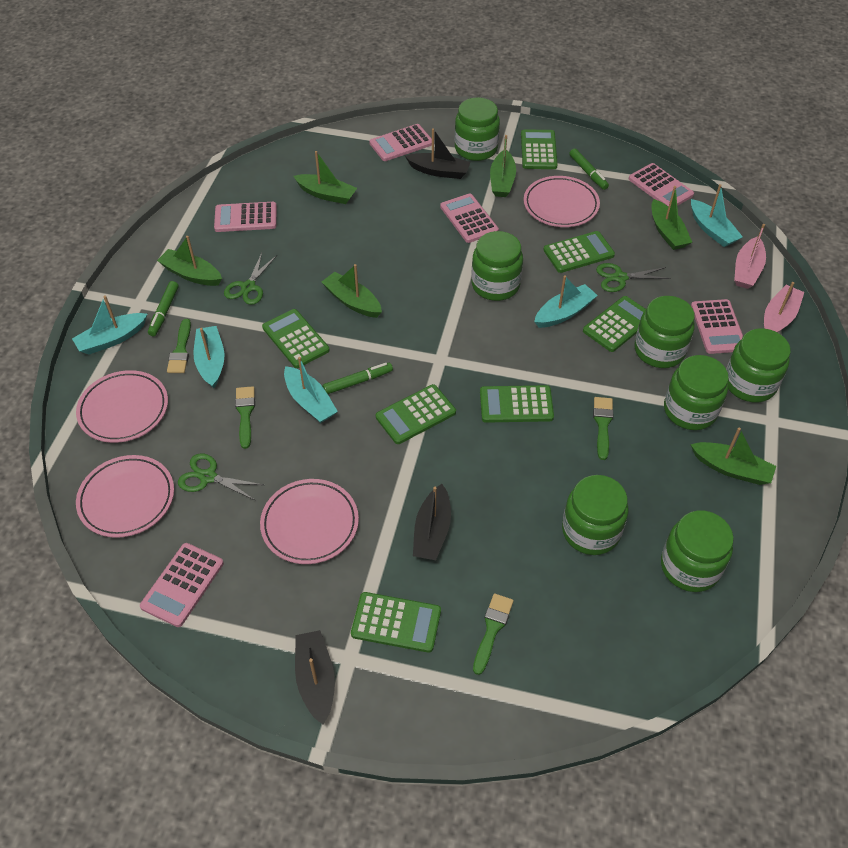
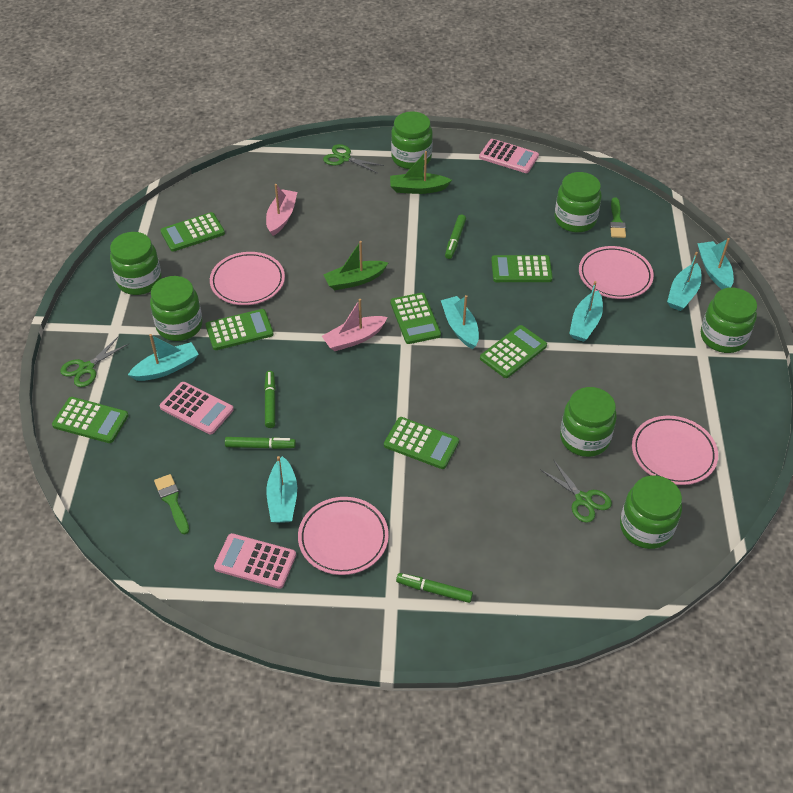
black boat: 3 -> 0
green boat: 6 -> 2
green brush: 4 -> 2
green marker: 3 -> 4
pink calculator: 6 -> 3
turquoise boat: 5 -> 6

